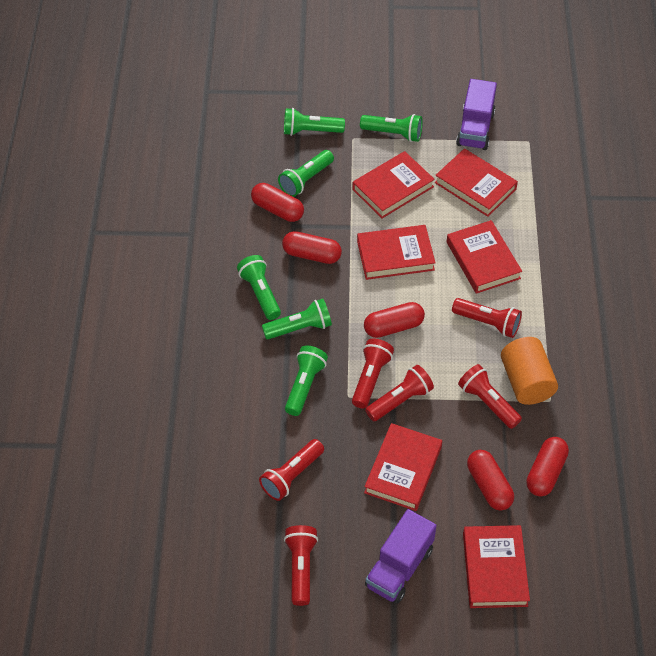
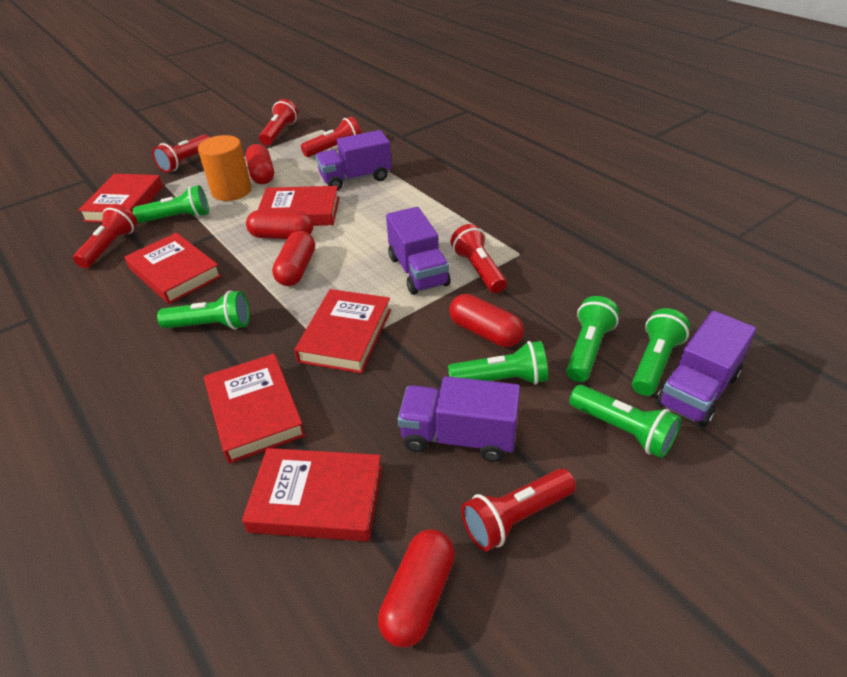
purple truck: 2 -> 4

